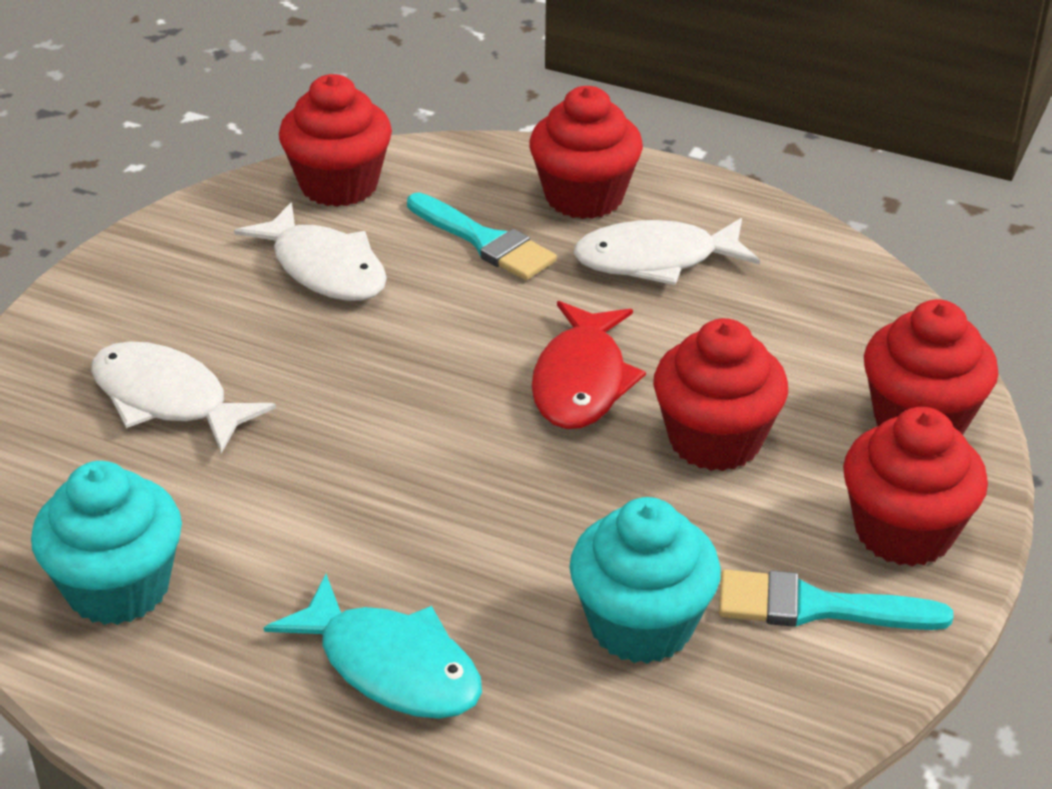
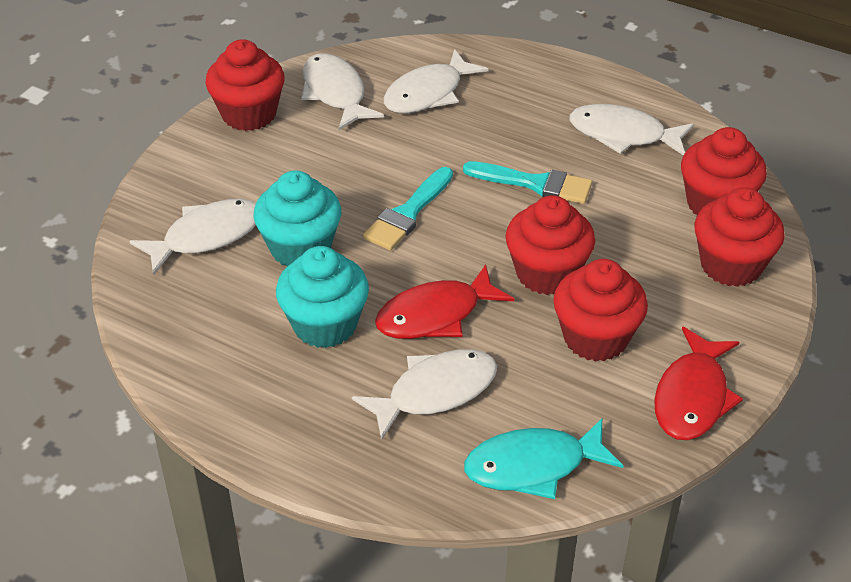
red fish: 1 -> 2
white fish: 3 -> 5

